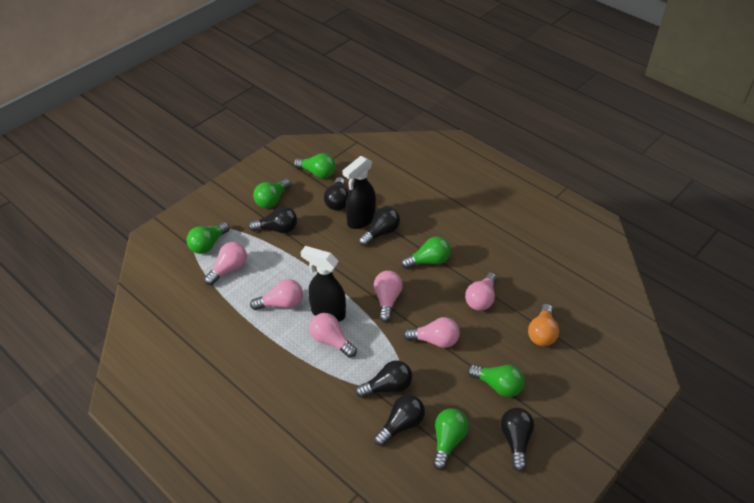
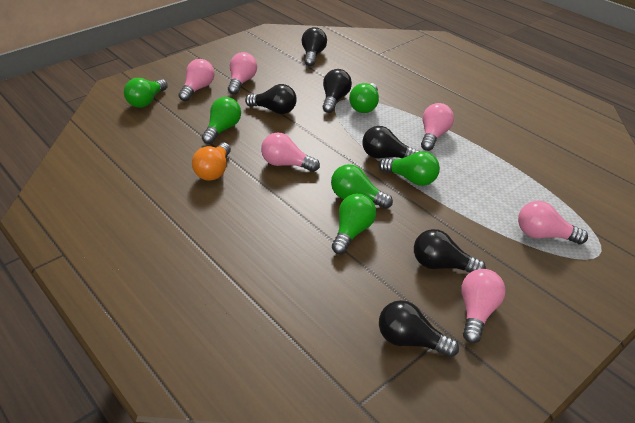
black spray bottle: 2 -> 0

